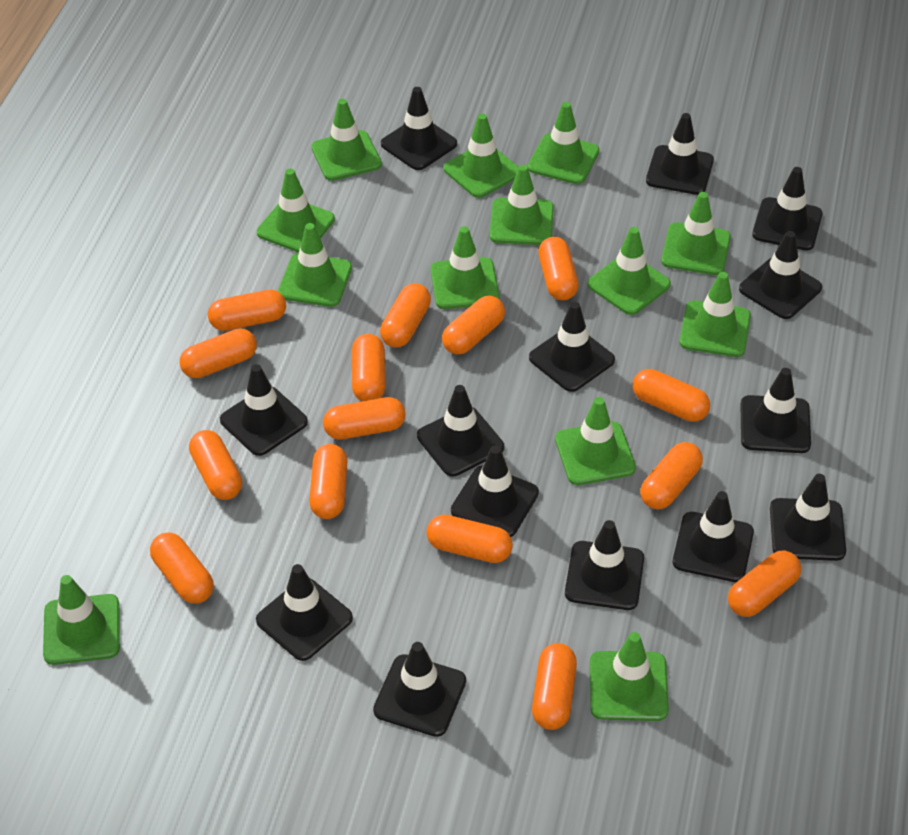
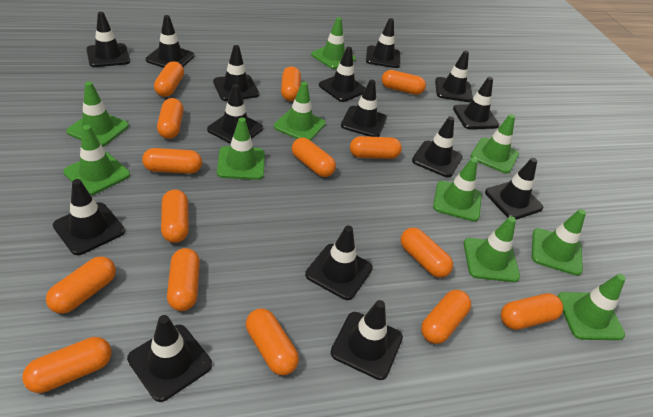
black traffic cone: 14 -> 15
green traffic cone: 13 -> 10

